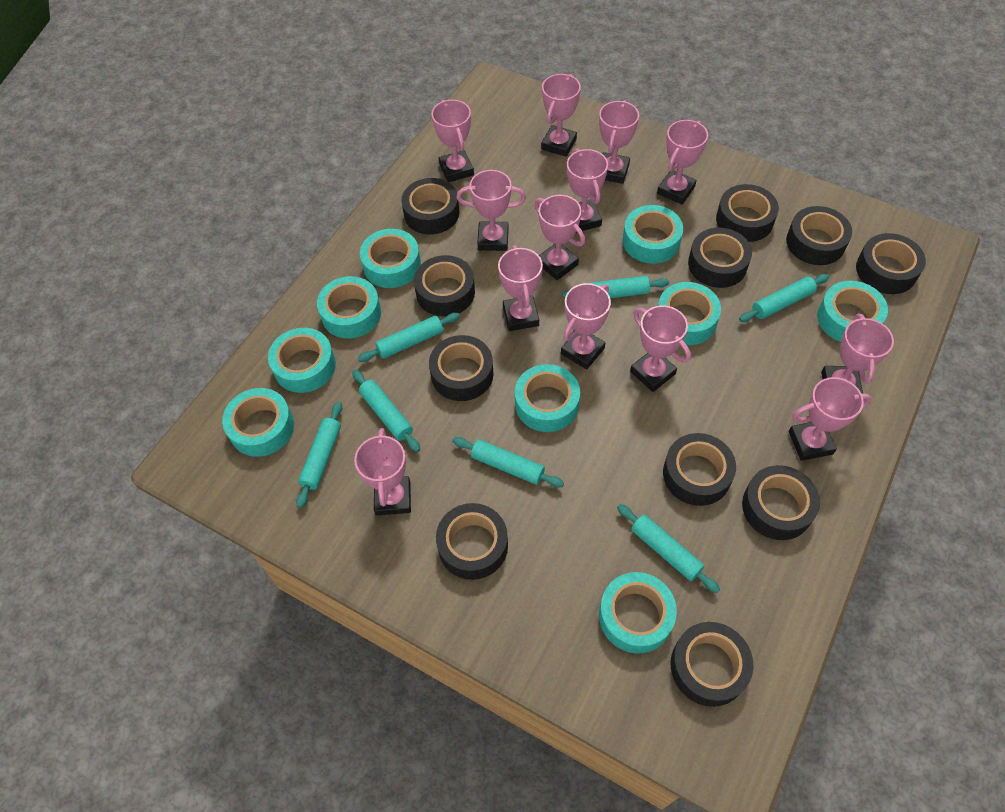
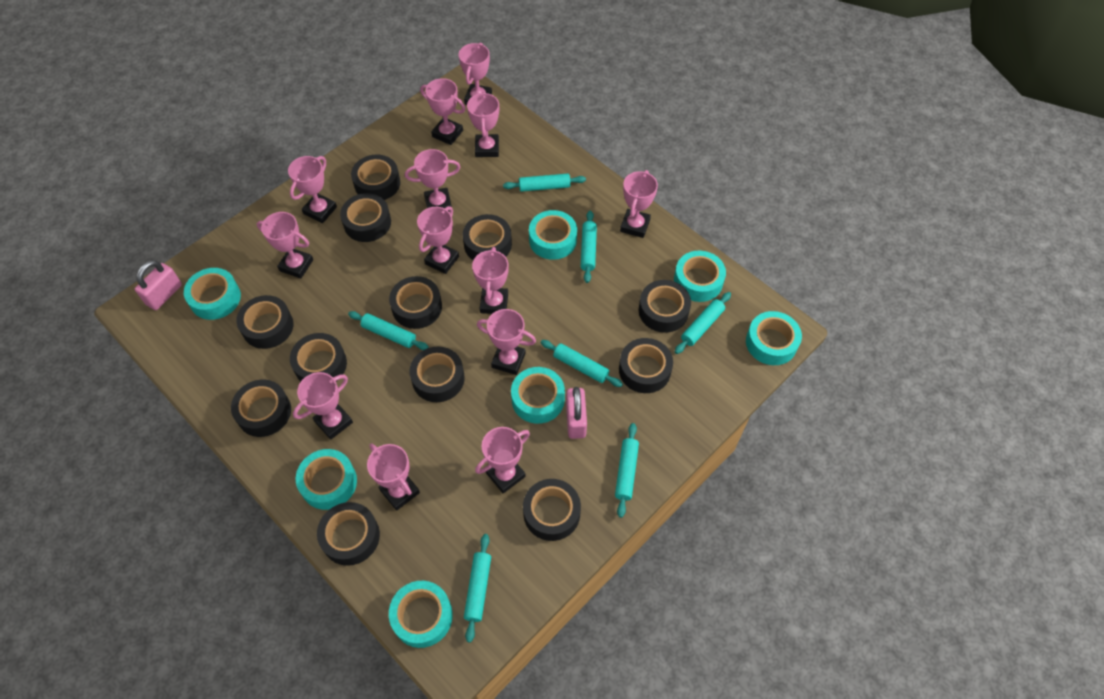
black tape: 11 -> 12
pink padlock: 0 -> 2
turquoise tape: 9 -> 7

